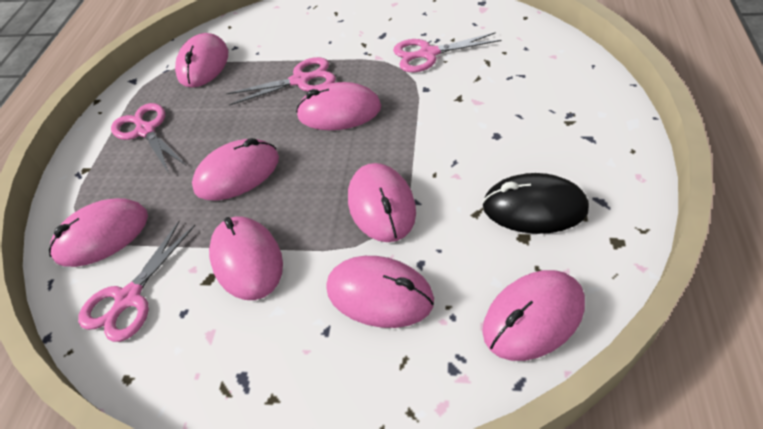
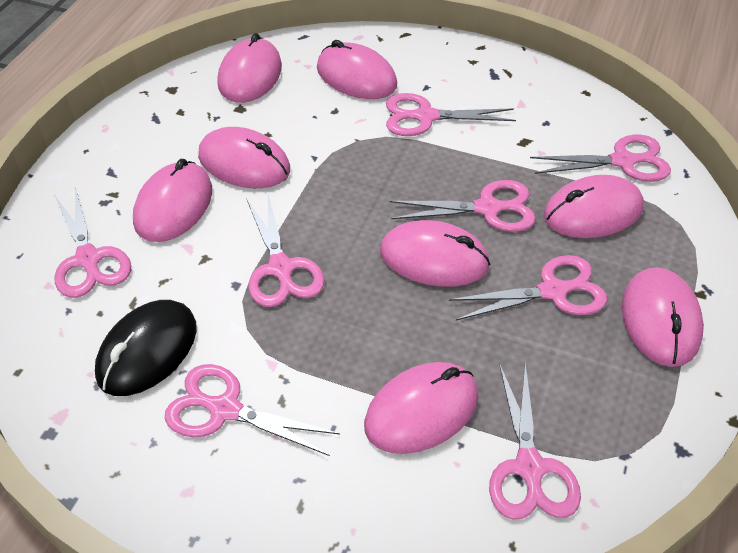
pink scissors: 4 -> 8

